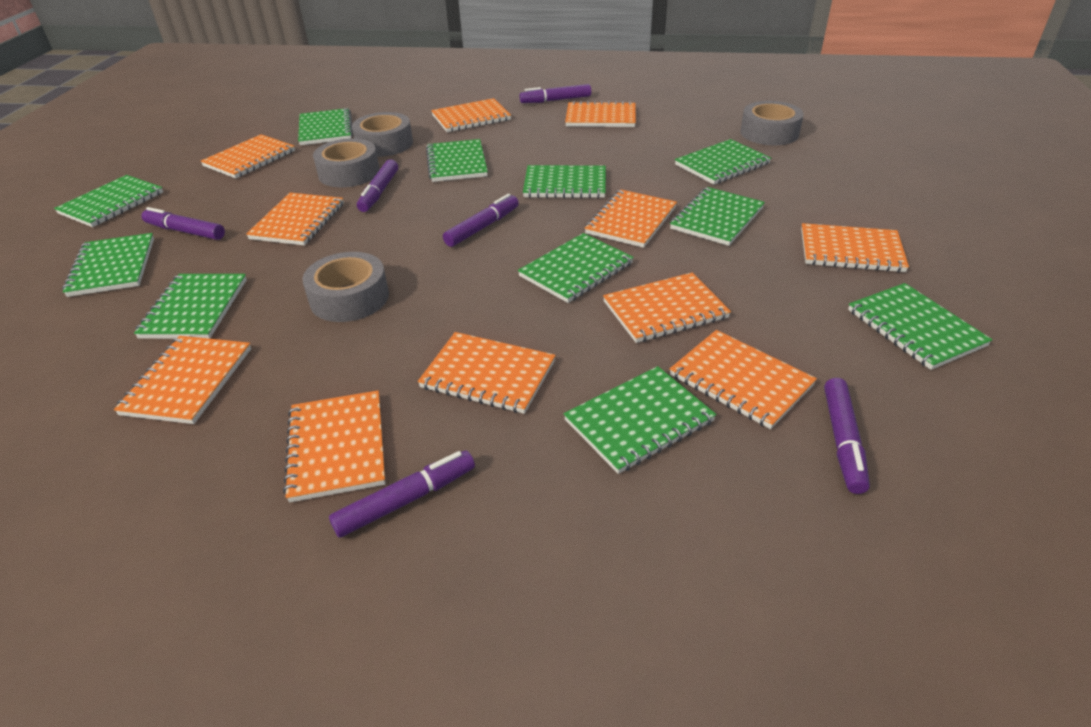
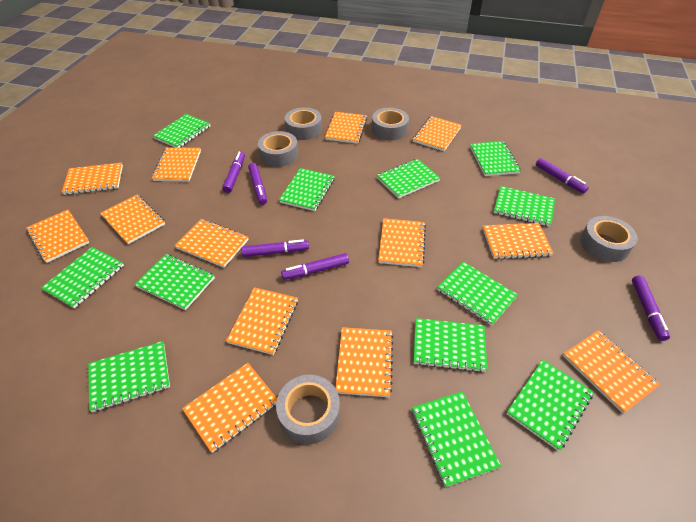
green notebook: 11 -> 12
grey tape: 4 -> 5
orange notebook: 11 -> 13

